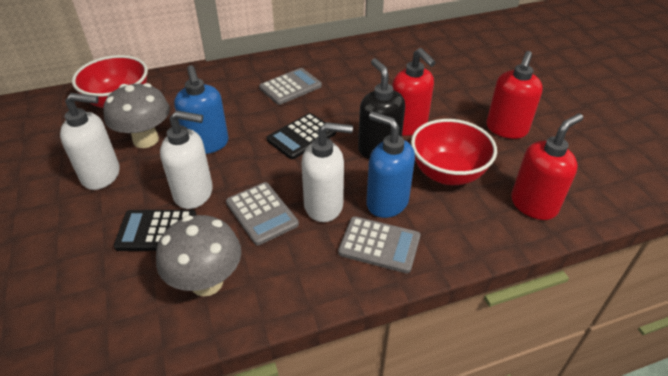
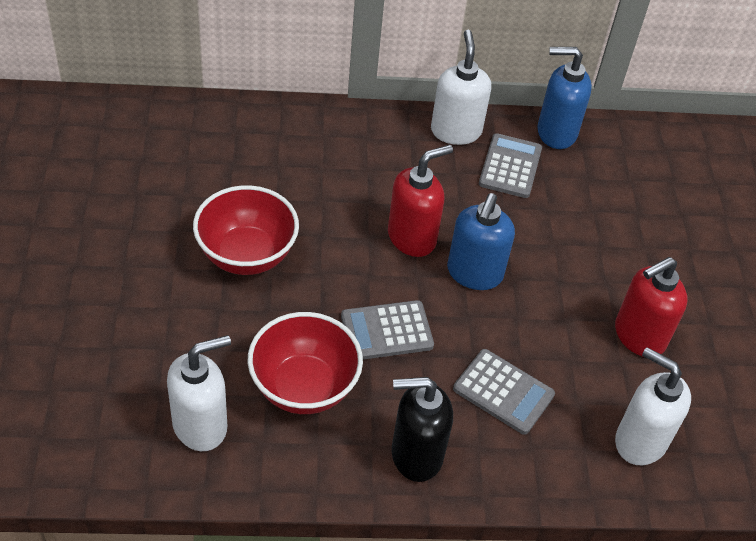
black calculator: 2 -> 0
grey mushroom: 2 -> 0
red soap dispenser: 3 -> 2

